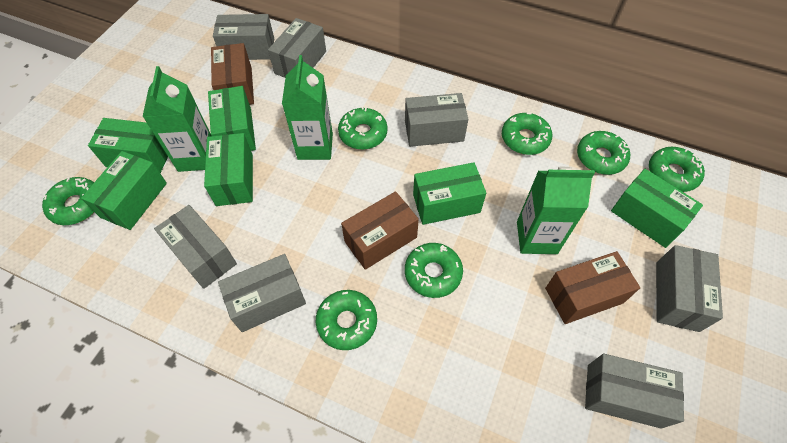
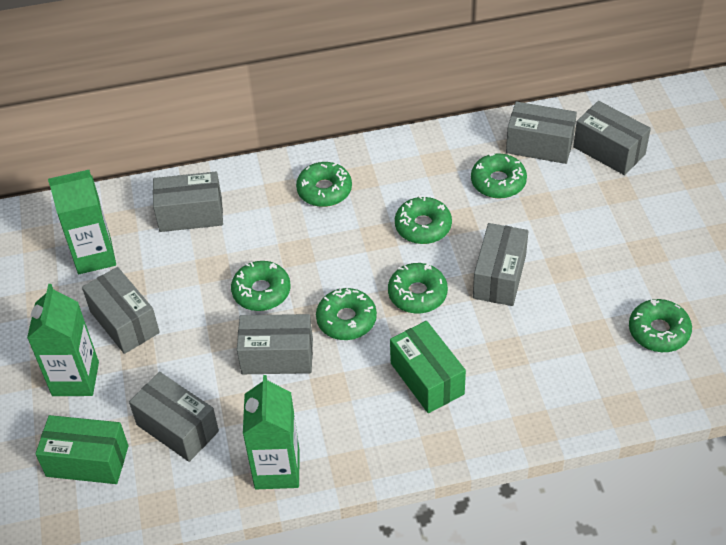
brown box: 3 -> 0
green box: 6 -> 2

